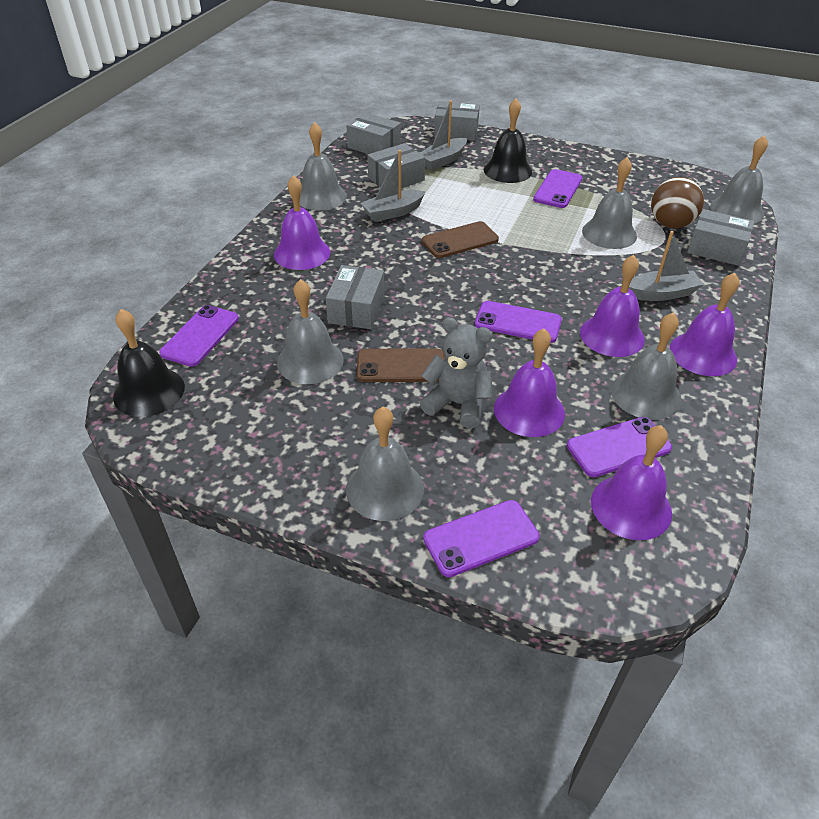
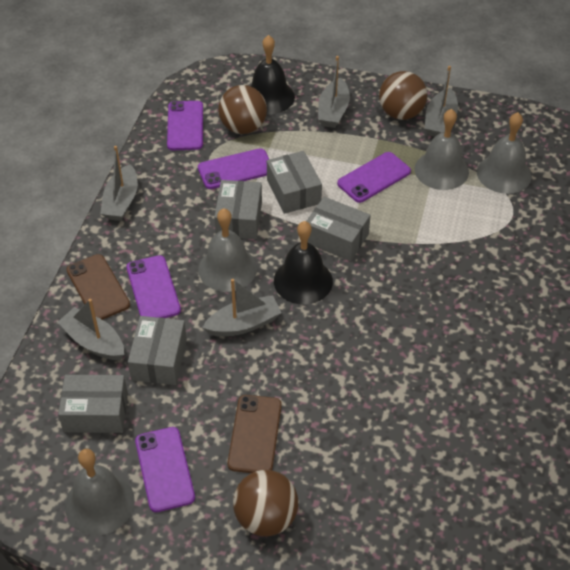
brown ball: 1 -> 3
grey bell: 6 -> 4
grey boat: 3 -> 5
grey teddy bear: 1 -> 0
purple bell: 5 -> 0

